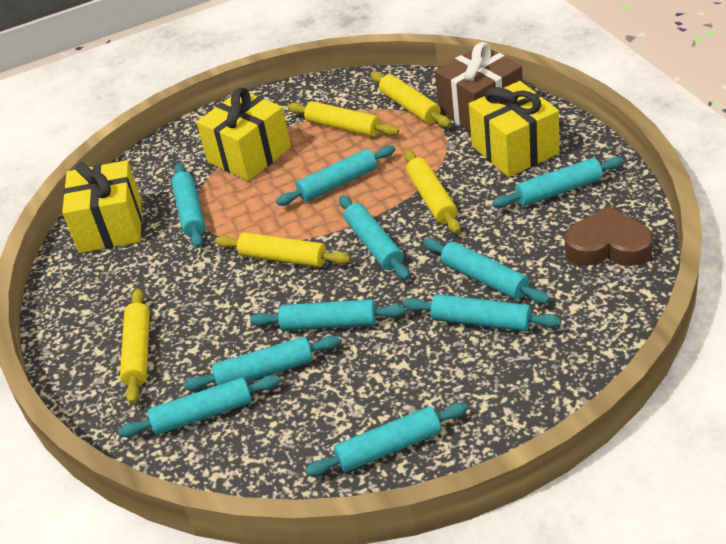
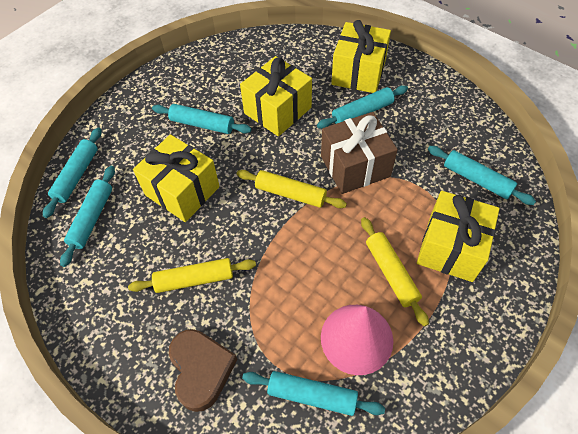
pink cone: 0 -> 1
turquoise rolling pin: 10 -> 6
yellow gift: 3 -> 4
yellow rolling pin: 5 -> 3

